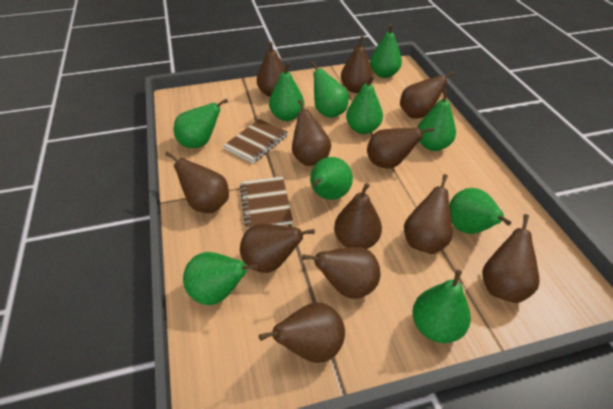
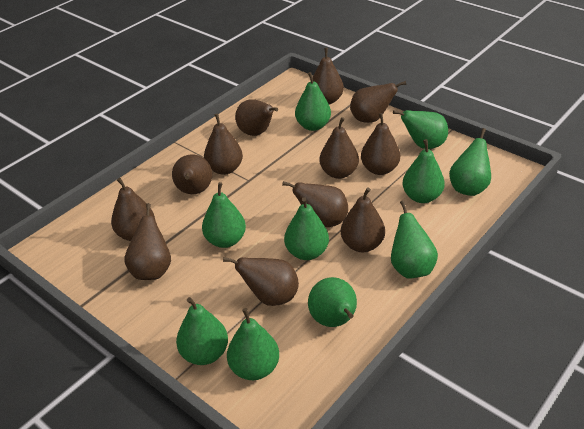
brown notebook: 2 -> 0

